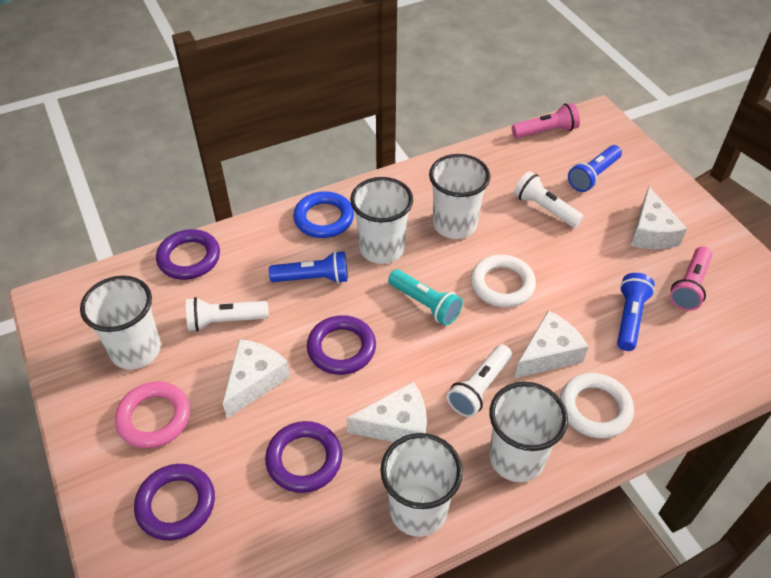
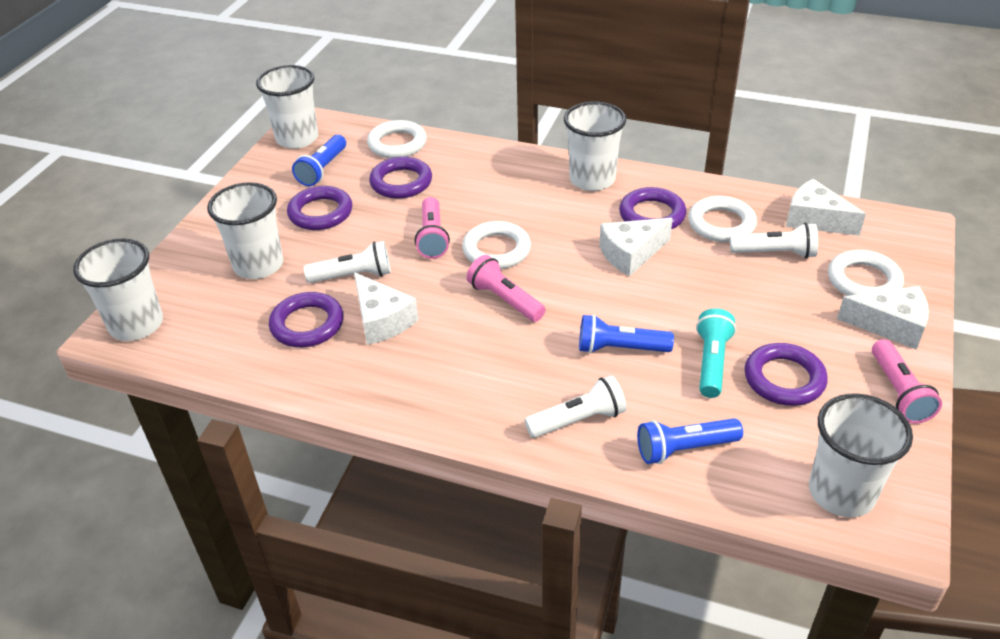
blue ring: 1 -> 0
pink flashlight: 2 -> 3
pink ring: 1 -> 0
purple ring: 4 -> 5
white ring: 2 -> 4

